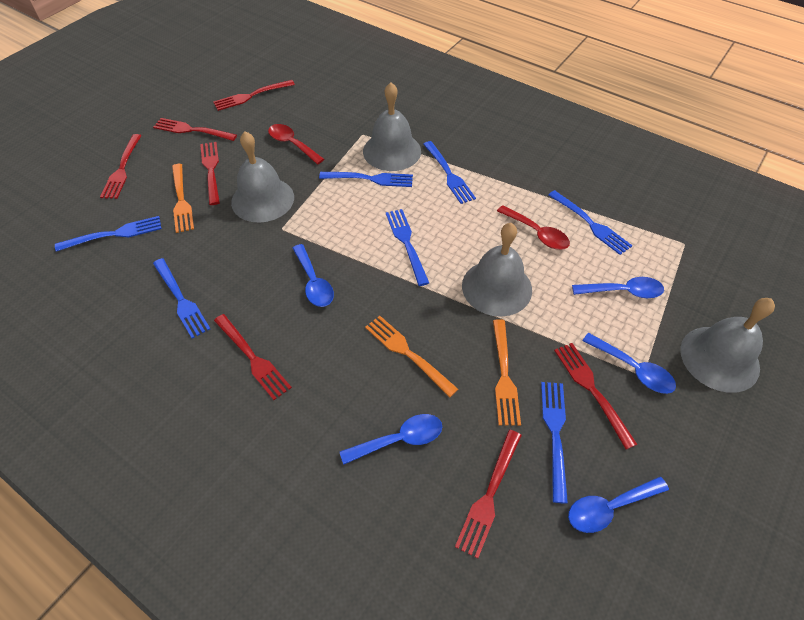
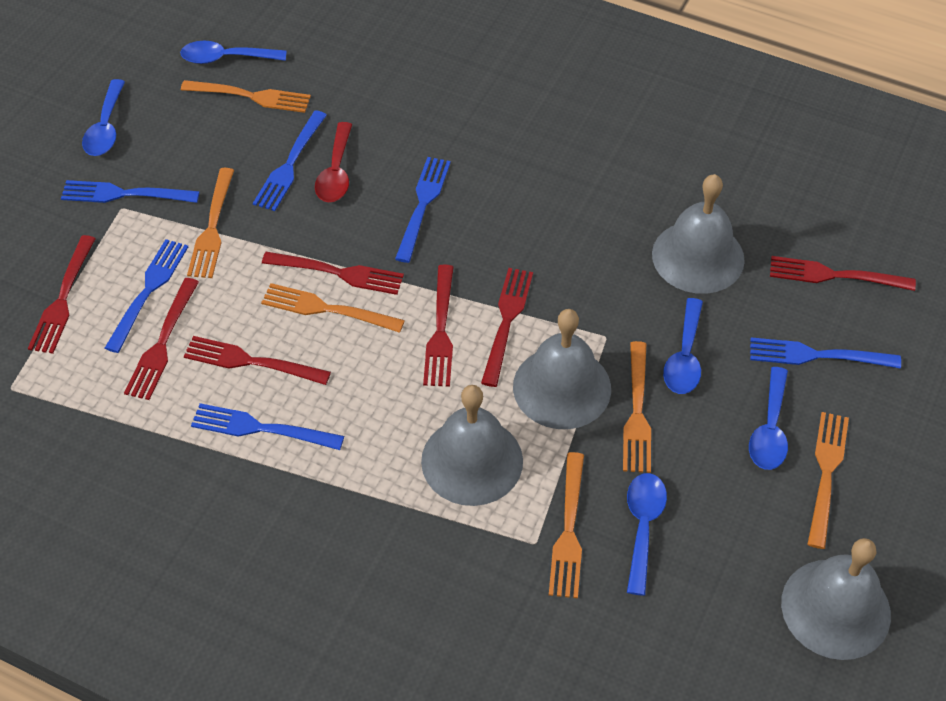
blue fork: 7 -> 6
orange fork: 3 -> 6
red spoon: 2 -> 1

